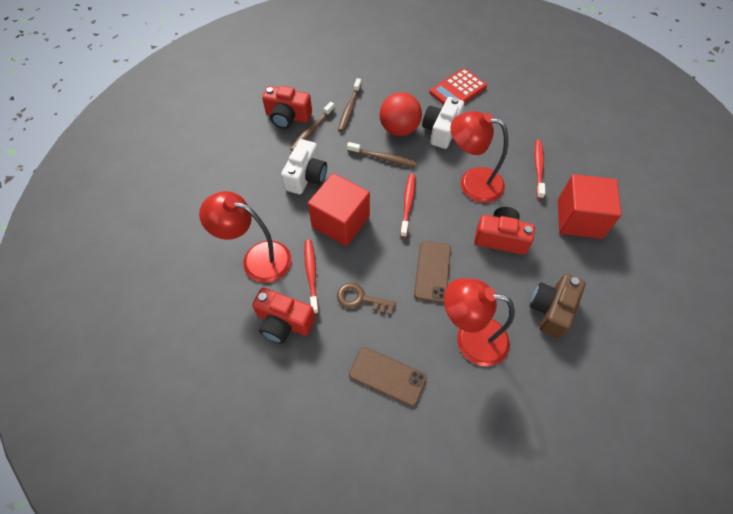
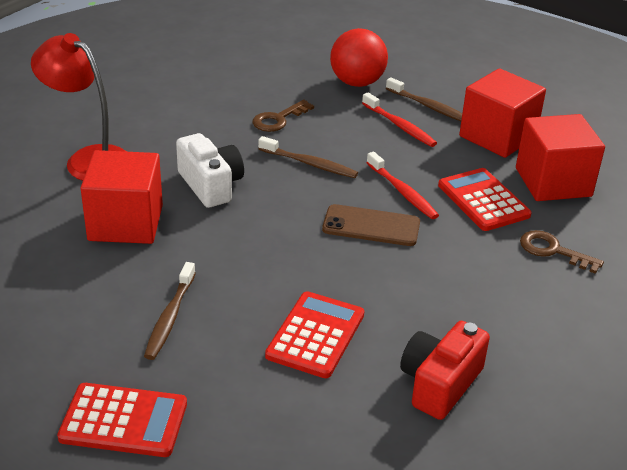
brown camera: 1 -> 0
brown key: 1 -> 2
brown phone: 2 -> 1
red calculator: 1 -> 3
red camera: 3 -> 1
red cube: 2 -> 3
red lamp: 3 -> 1
red toothbrush: 3 -> 2
white camera: 2 -> 1

